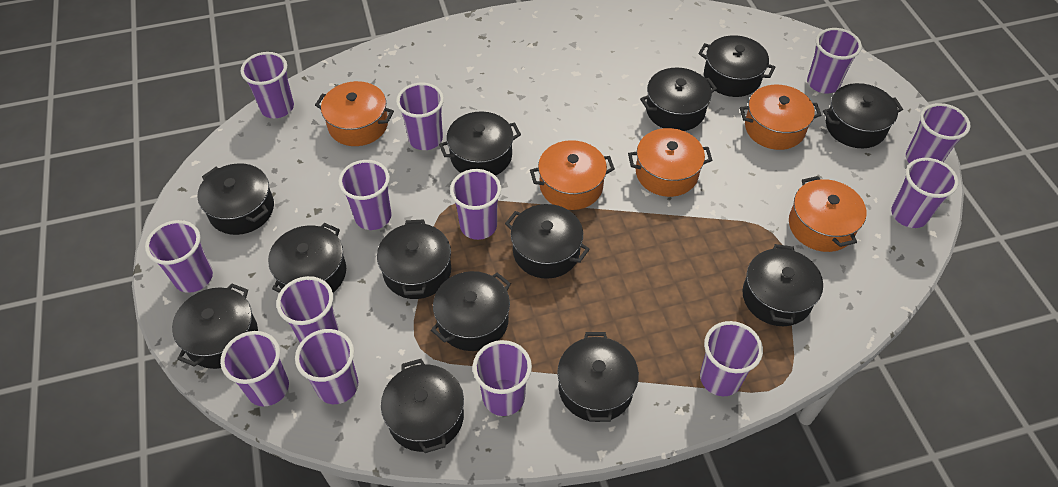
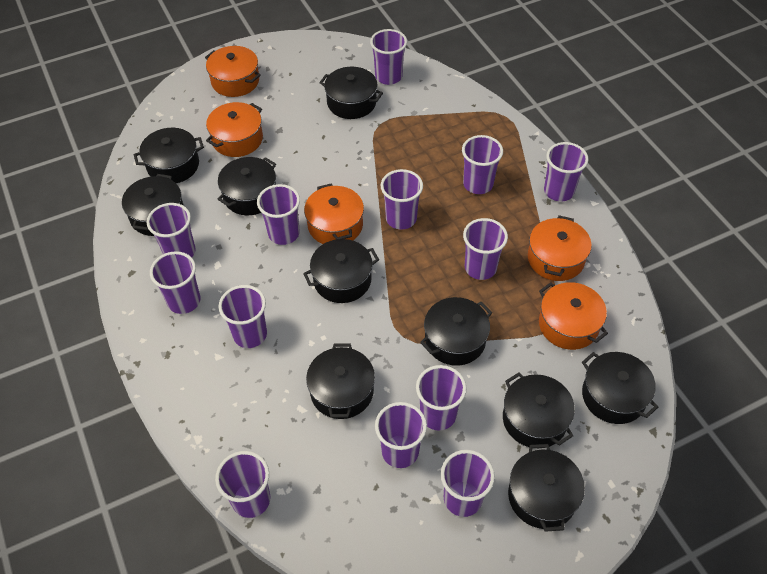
black pot: 13 -> 10

